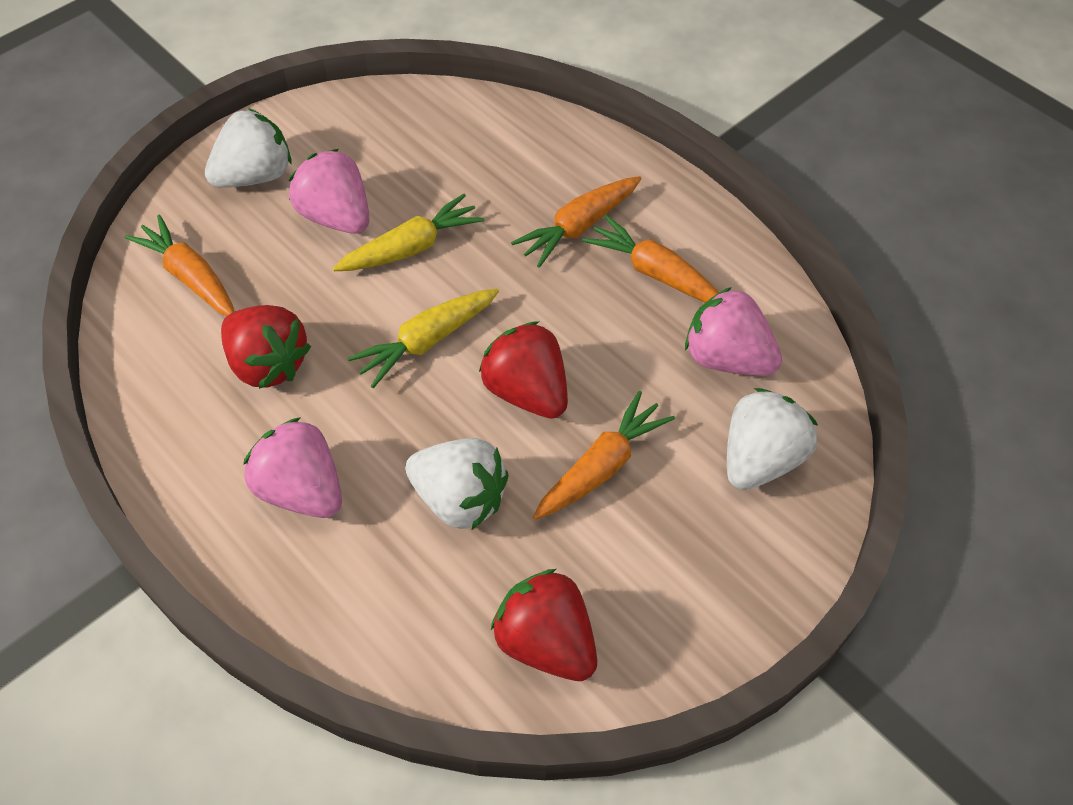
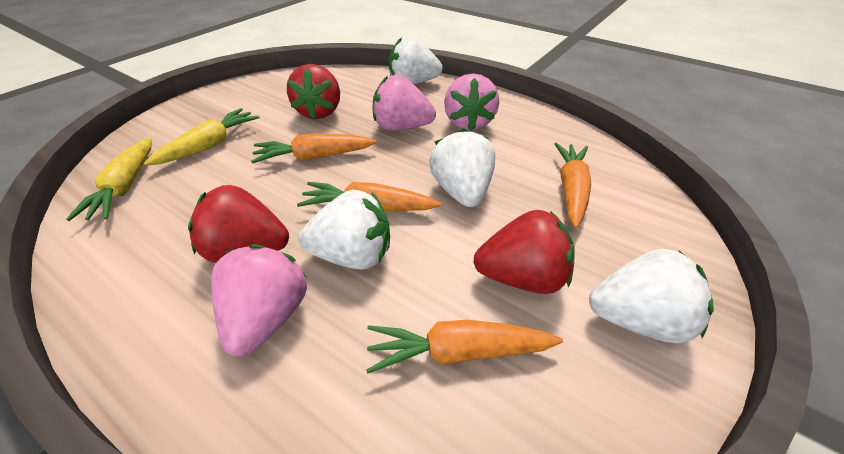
white strawberry: 3 -> 4

